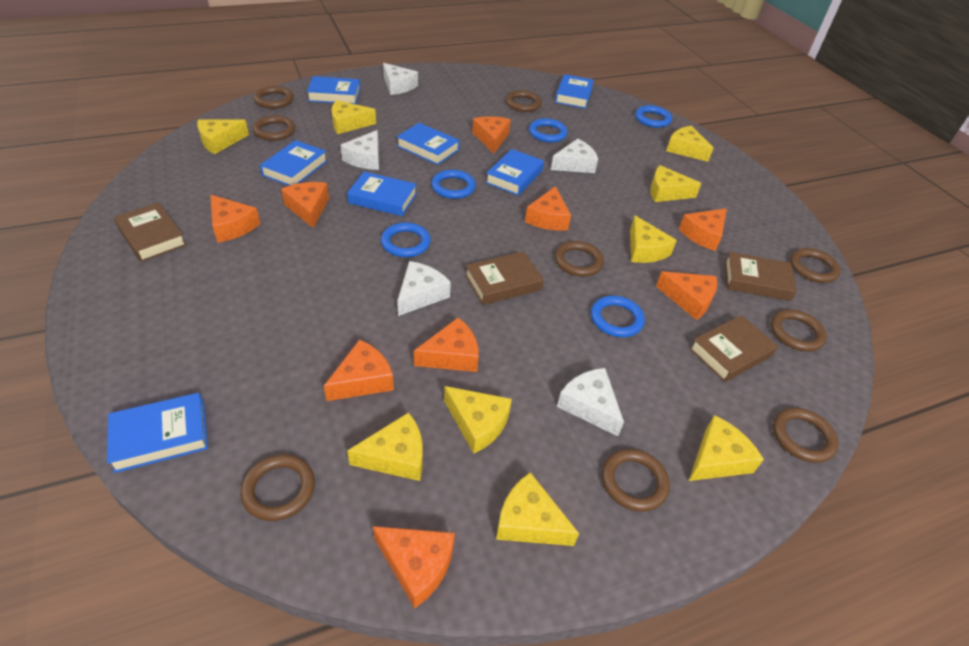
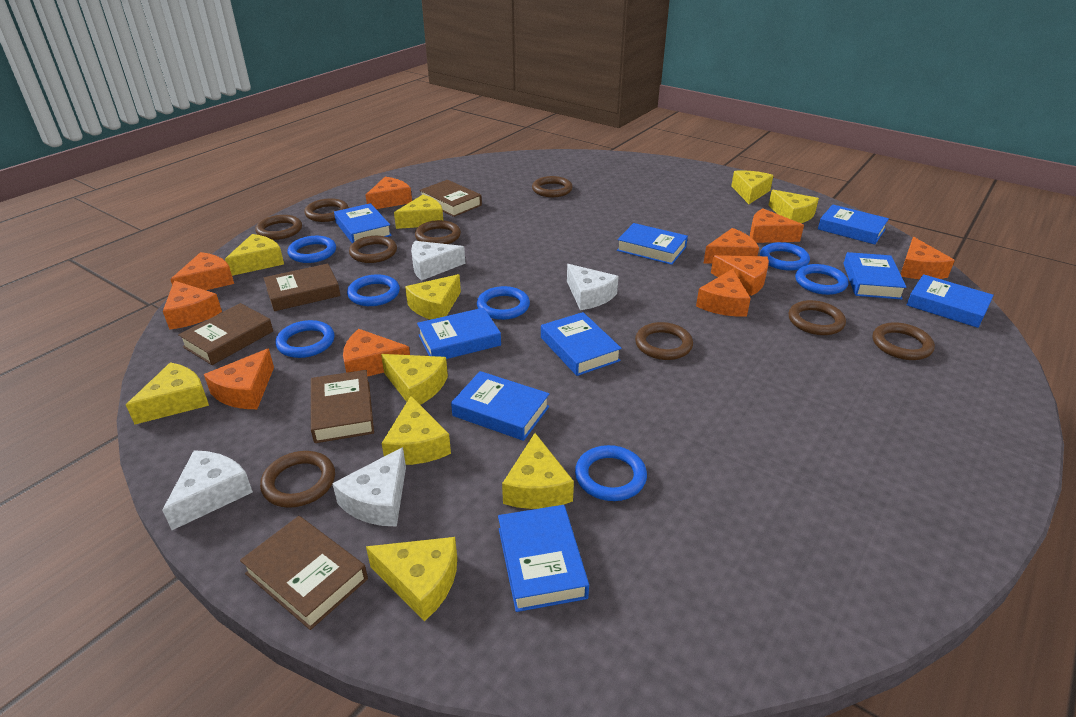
blue book: 7 -> 9
blue ring: 5 -> 7
brown book: 4 -> 5
orange cheese: 9 -> 10
white cheese: 5 -> 4
yellow cheese: 9 -> 10

